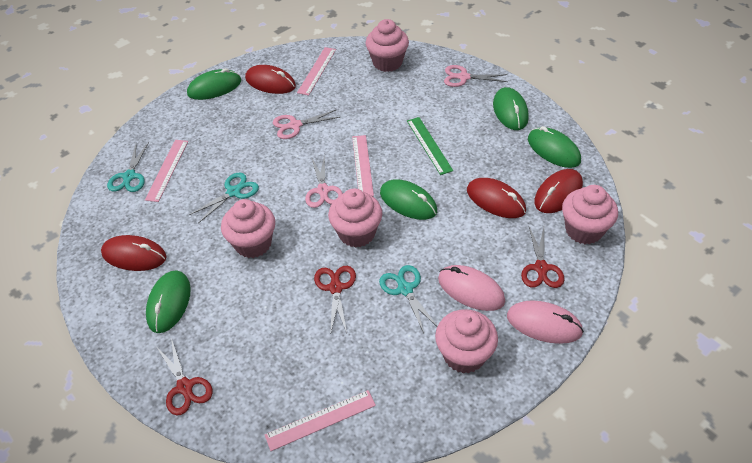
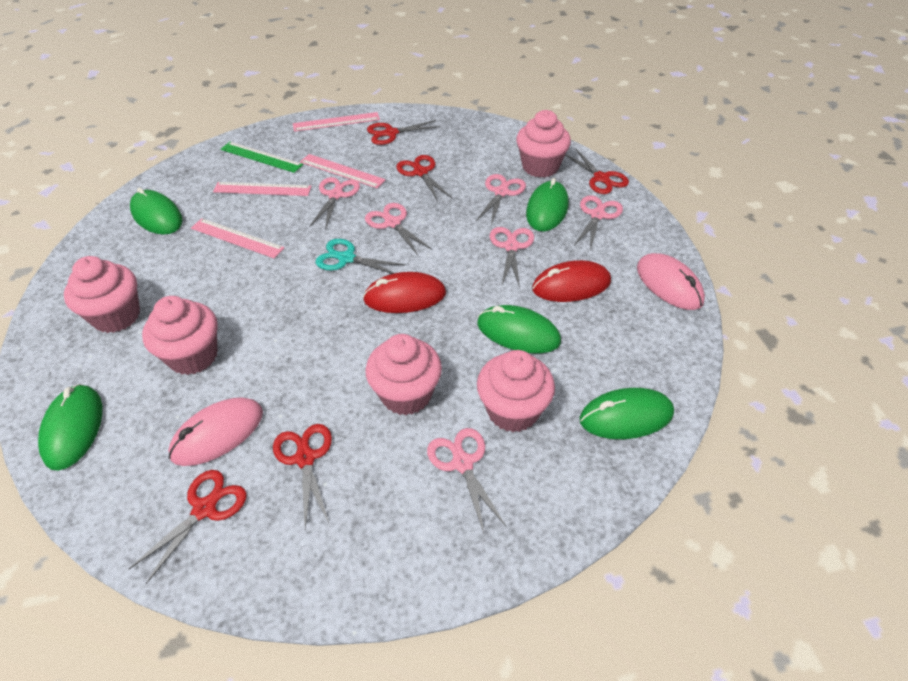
pink scissors: 3 -> 6
red mouse: 4 -> 2
red scissors: 3 -> 5
turquoise scissors: 3 -> 1

